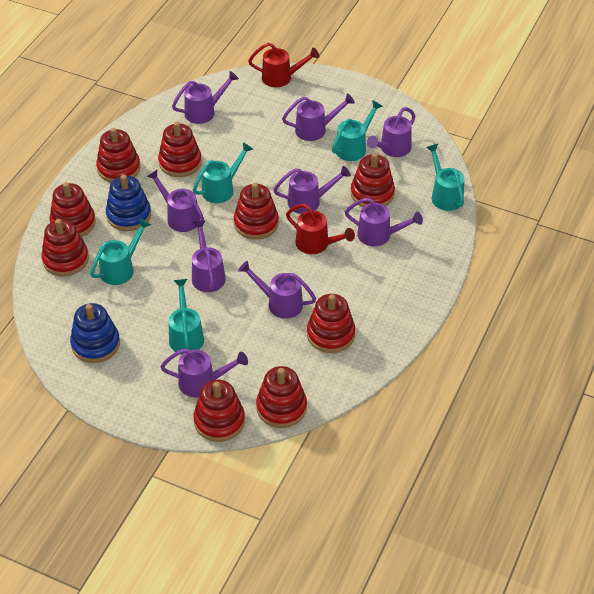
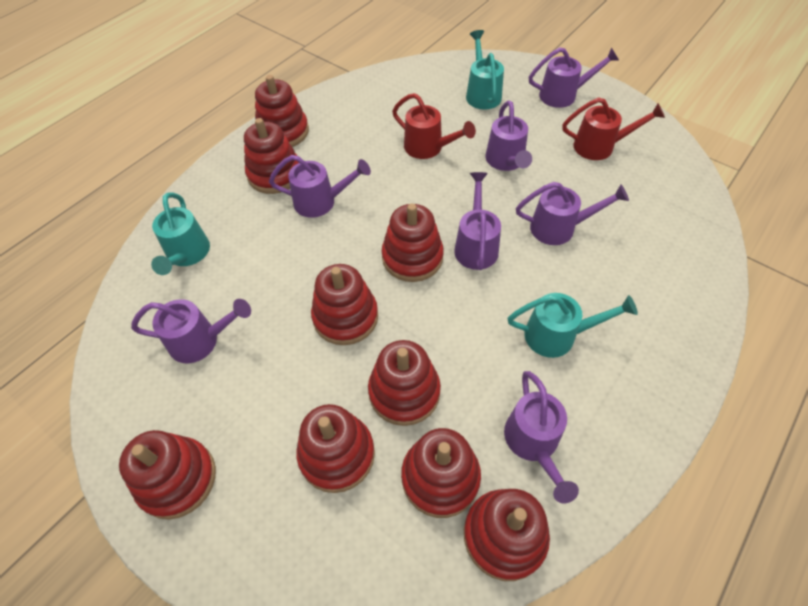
blue stacking toy: 2 -> 0
purple watering can: 9 -> 7
turquoise watering can: 5 -> 3

